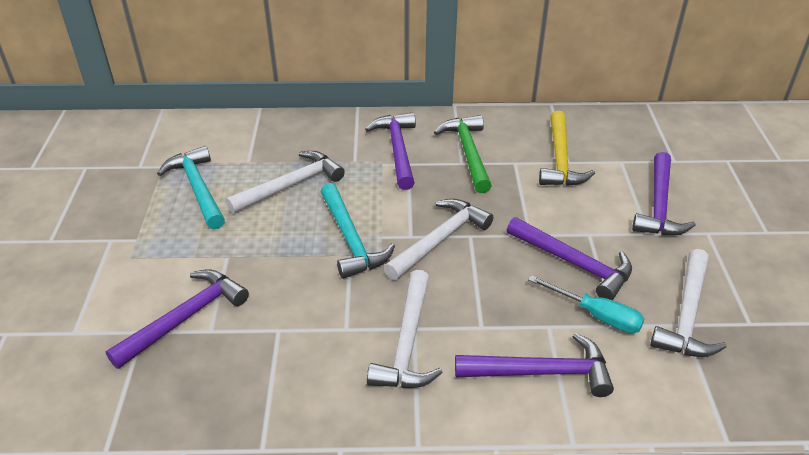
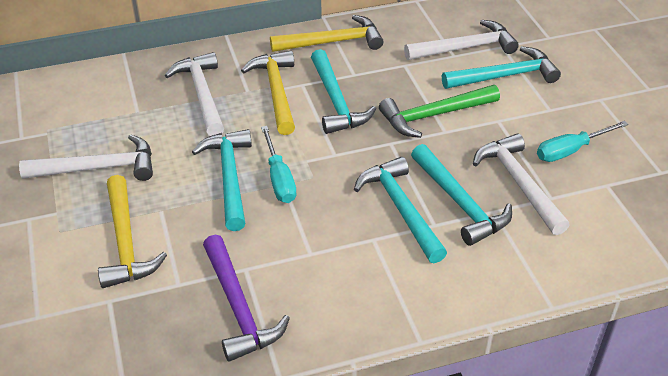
purple hammer: 5 -> 1
turquoise hammer: 2 -> 5
turquoise screwdriver: 1 -> 2
yellow hammer: 1 -> 3

